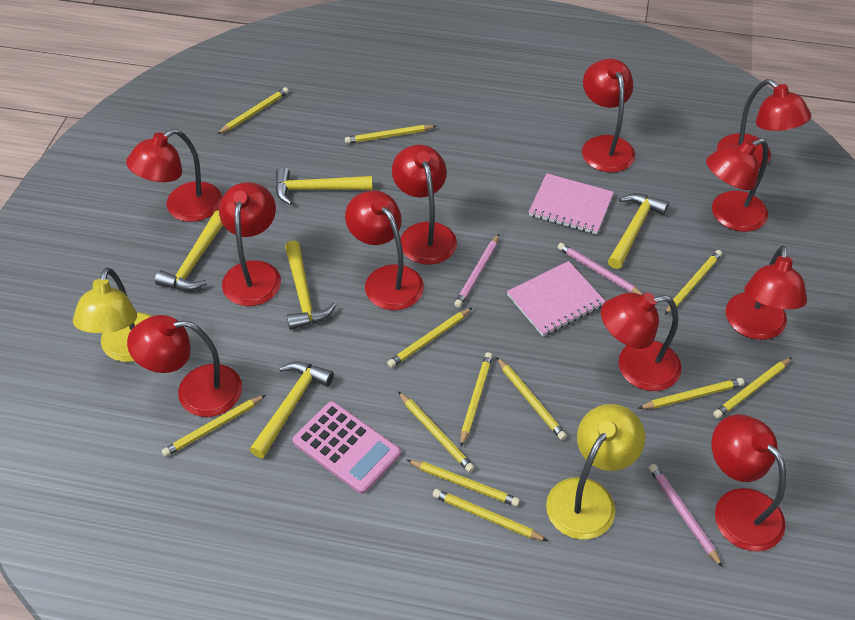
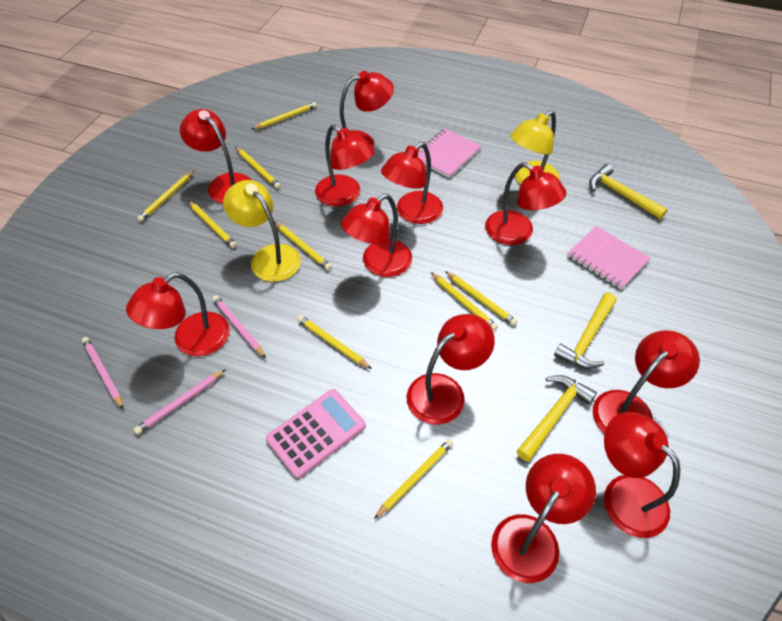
yellow hammer: 5 -> 3
yellow pencil: 12 -> 9

